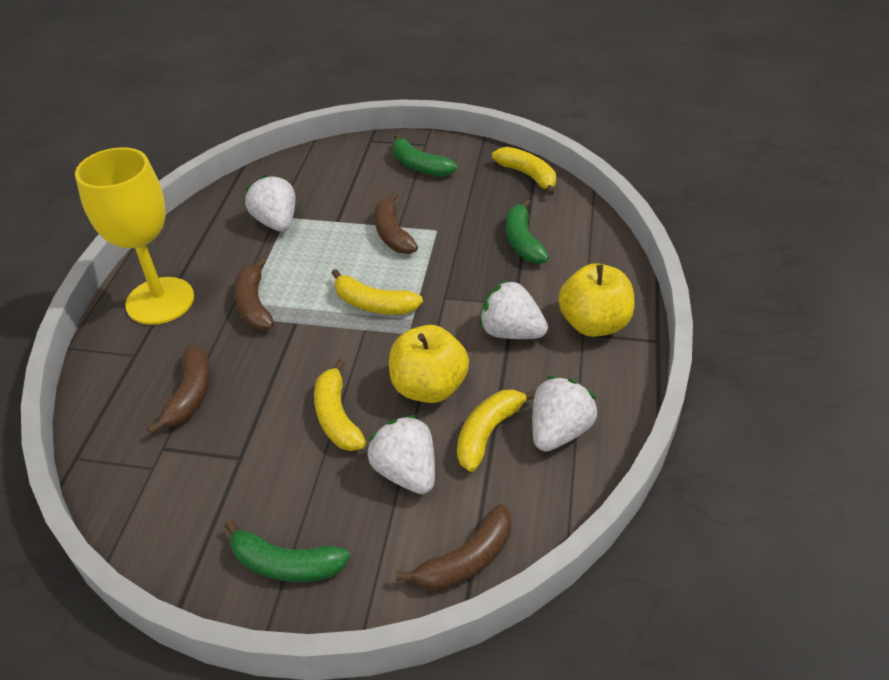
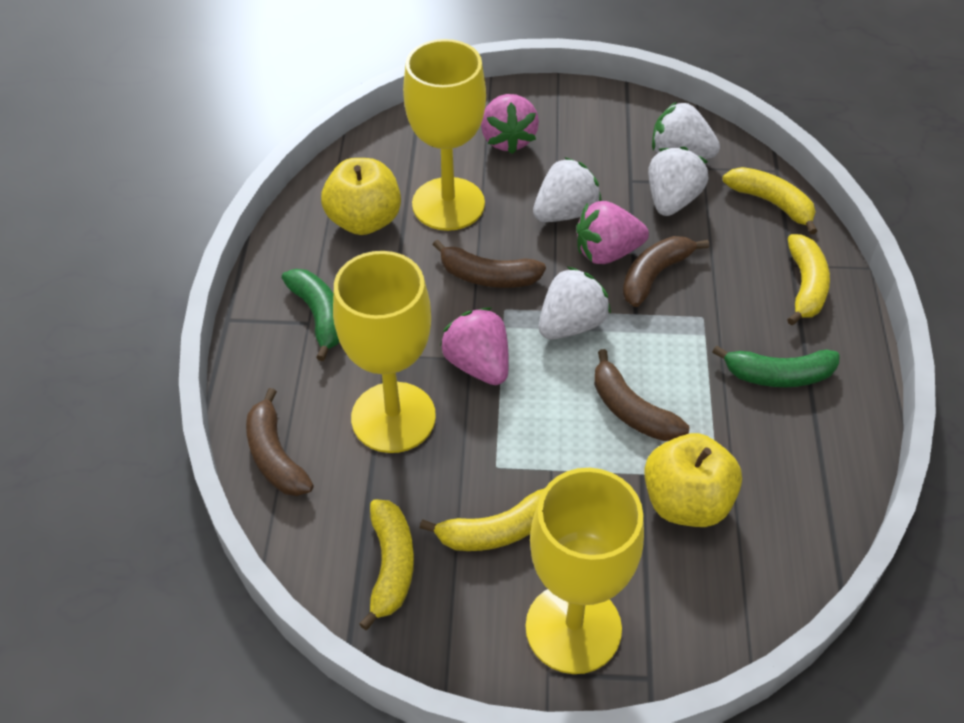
green banana: 3 -> 2
pink strawberry: 0 -> 3
yellow goblet: 1 -> 3

